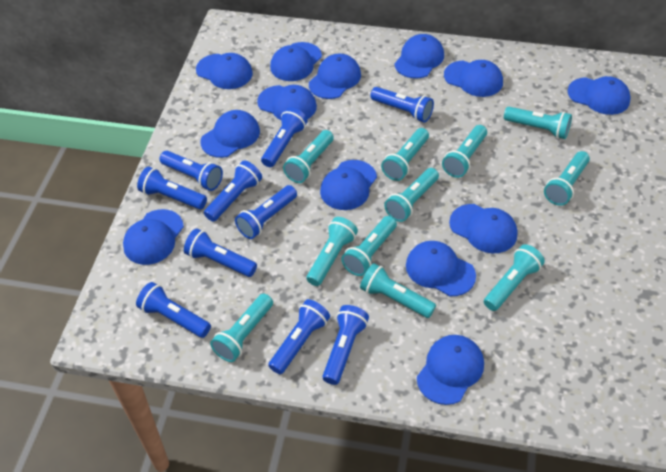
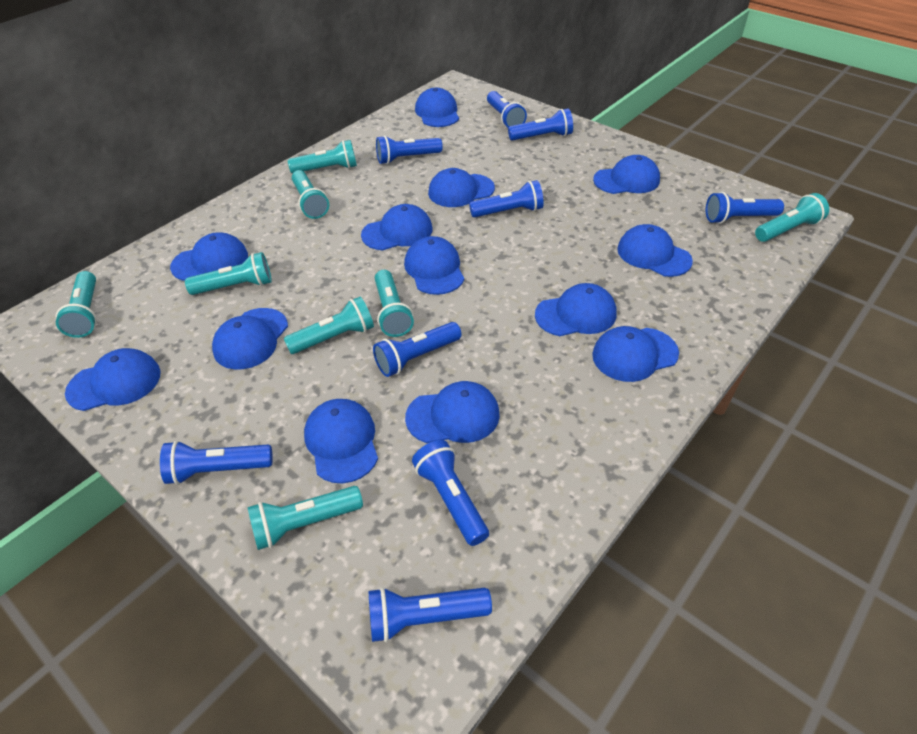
blue flashlight: 10 -> 9
turquoise flashlight: 11 -> 8

